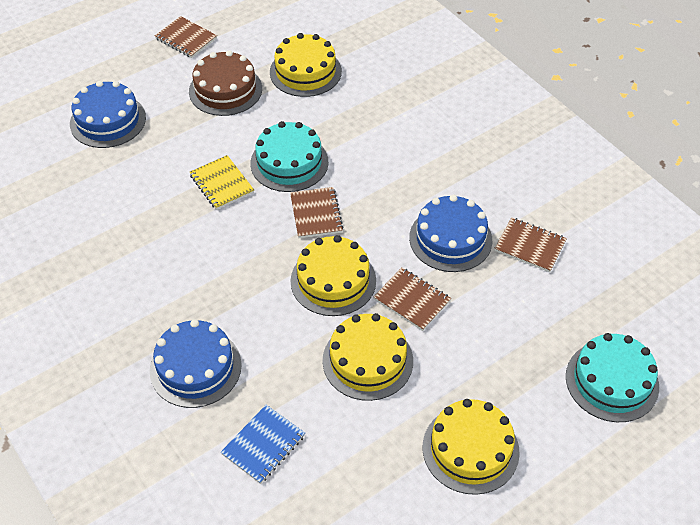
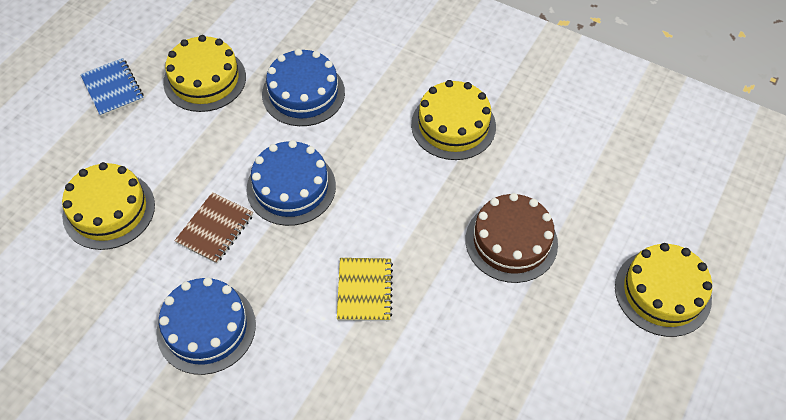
brown notebook: 4 -> 1
turquoise cake: 2 -> 0

